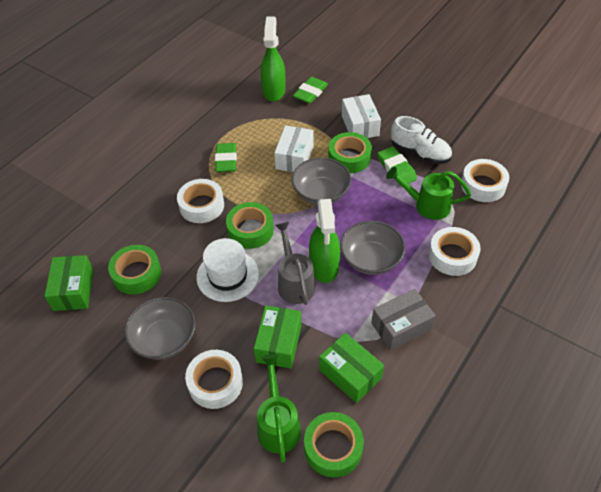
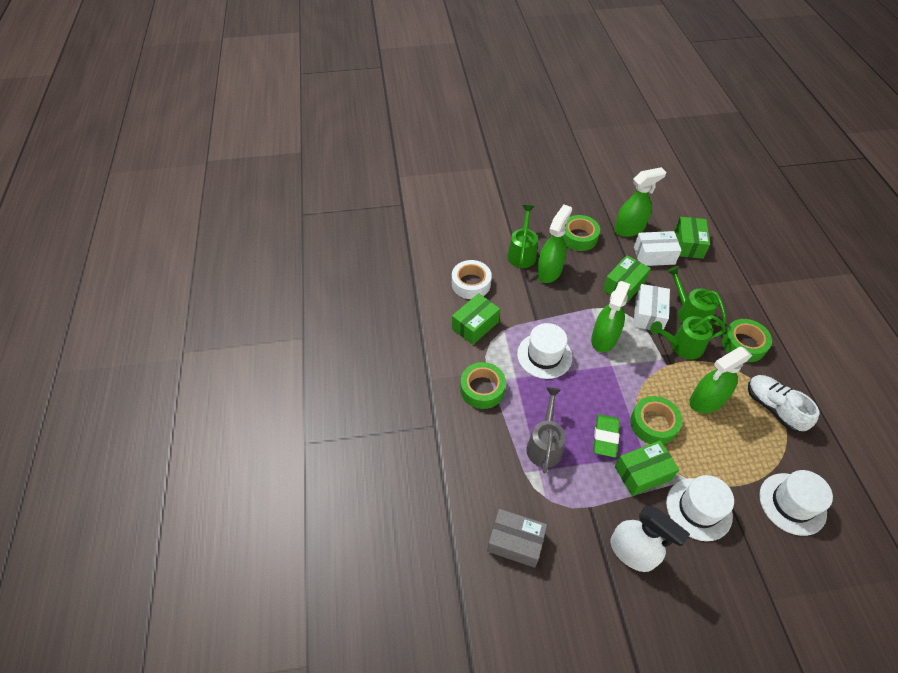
green box: 3 -> 4
green eraser: 3 -> 1
green spray bottle: 2 -> 4
green watering can: 2 -> 3
grey bowl: 3 -> 0
white hat: 1 -> 3
white spray bottle: 0 -> 1
white tape: 4 -> 1

